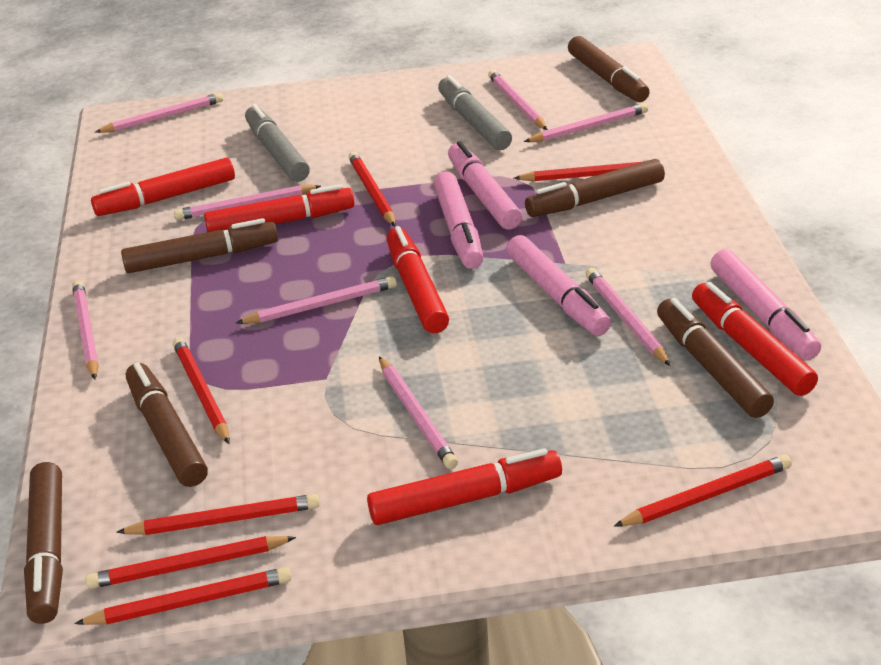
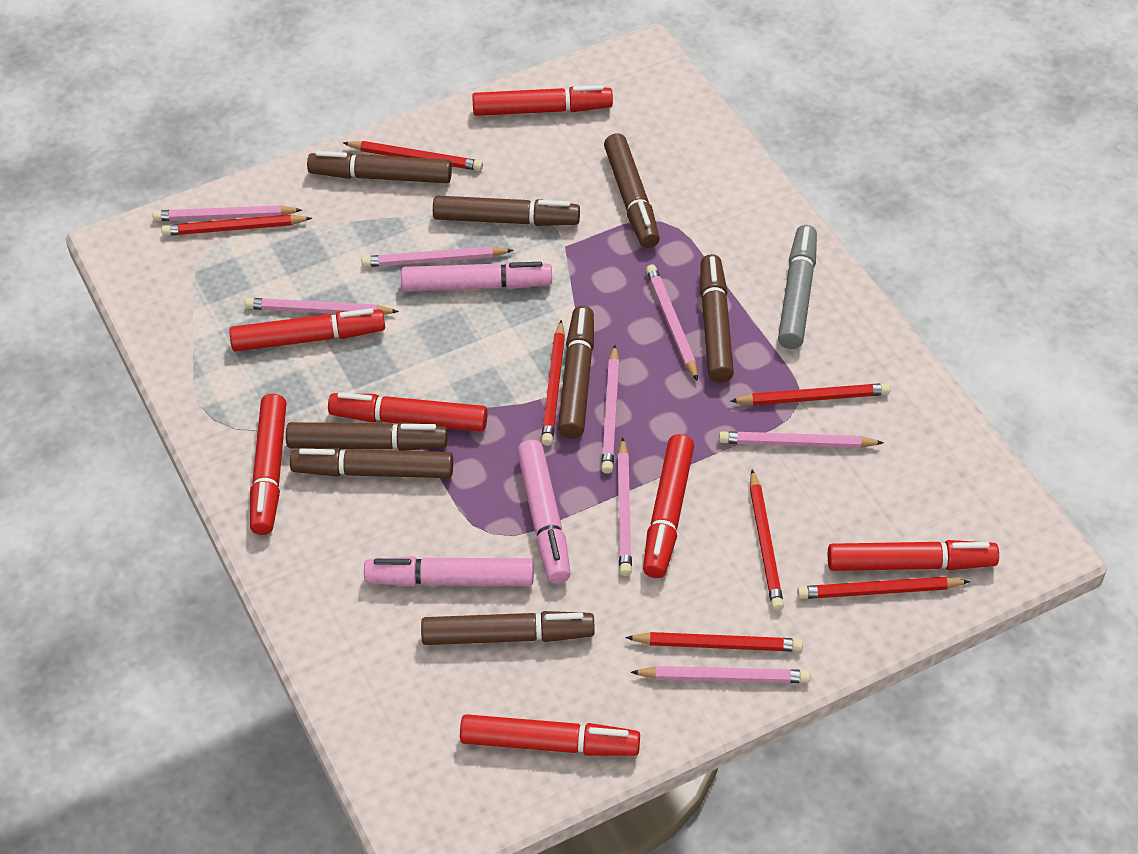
brown marker: 6 -> 8
grey marker: 2 -> 1
pink marker: 4 -> 3
red marker: 5 -> 7

